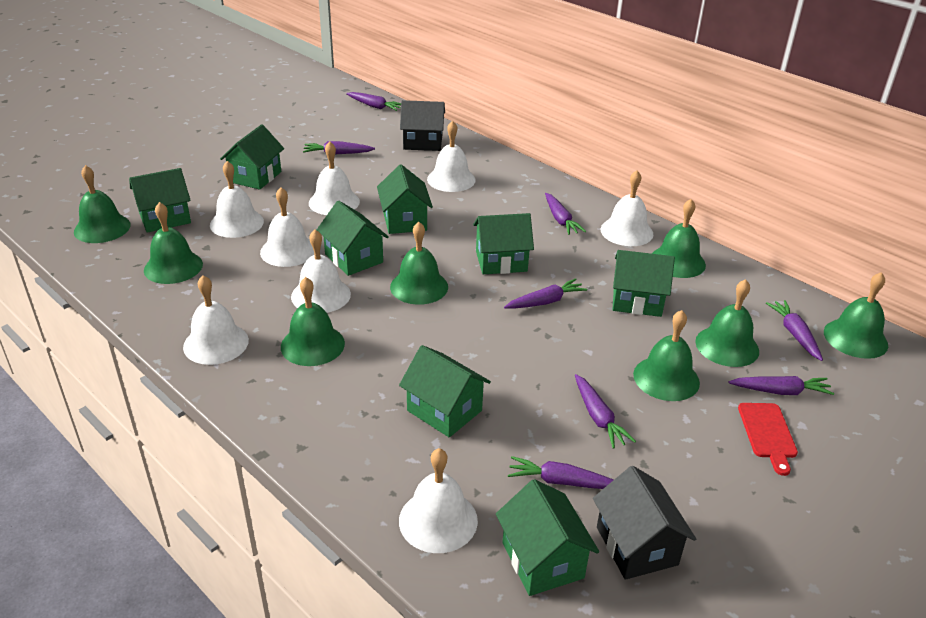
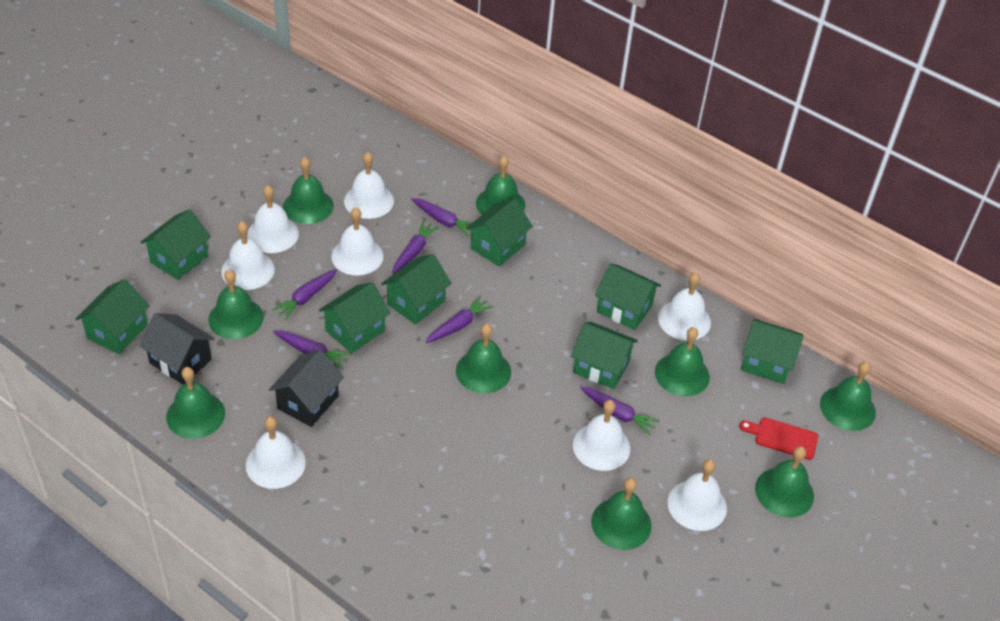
green bell: 8 -> 9
purple carrot: 8 -> 6

